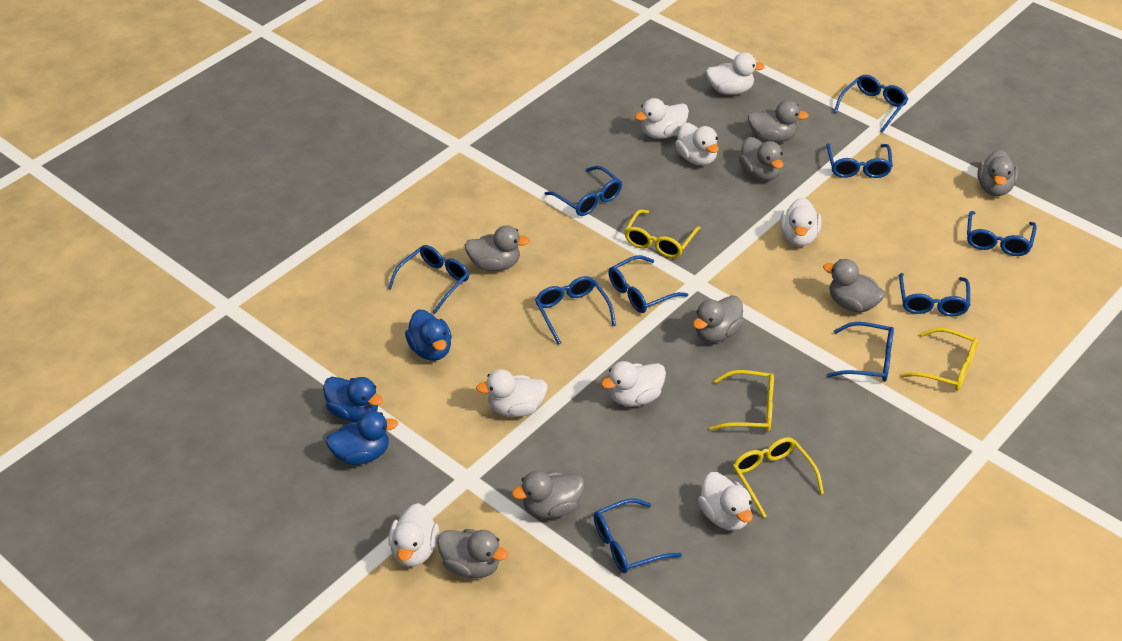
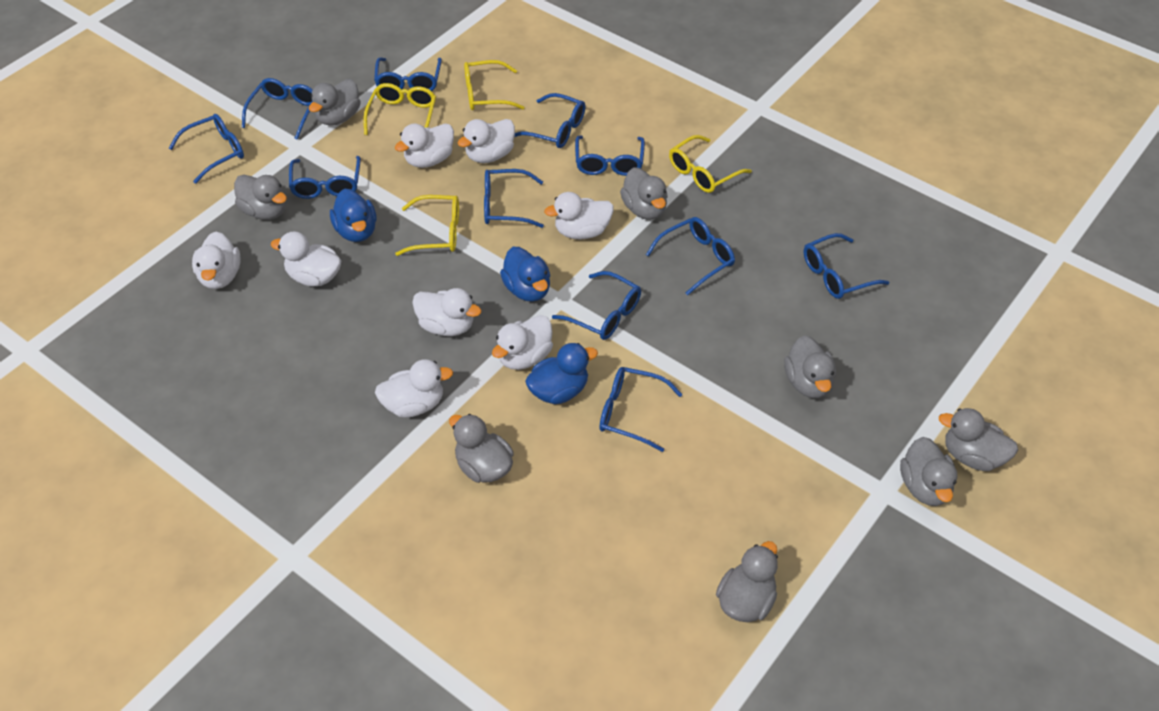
blue glasses: 10 -> 11

